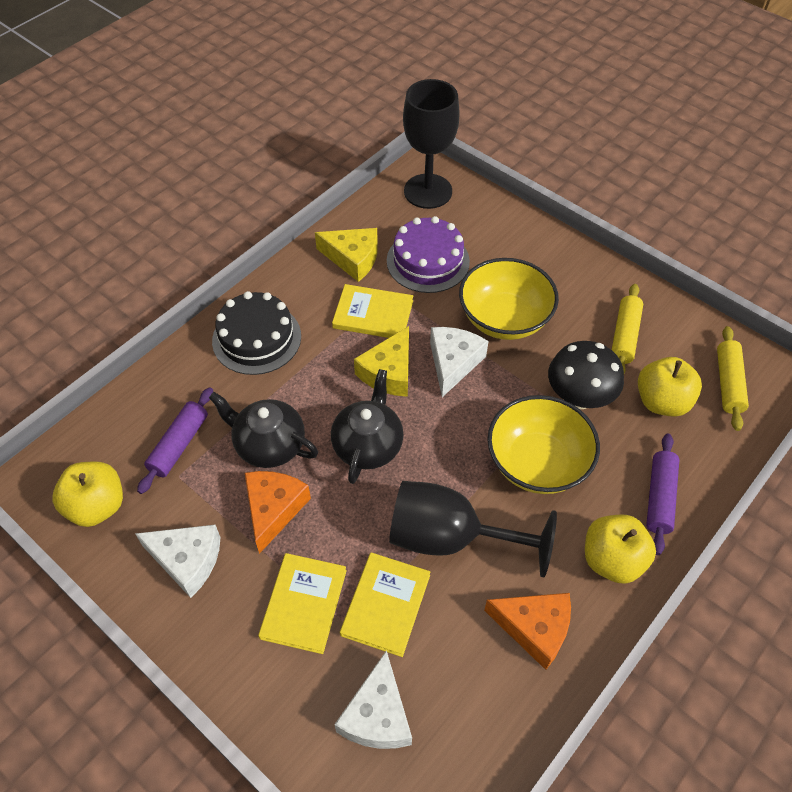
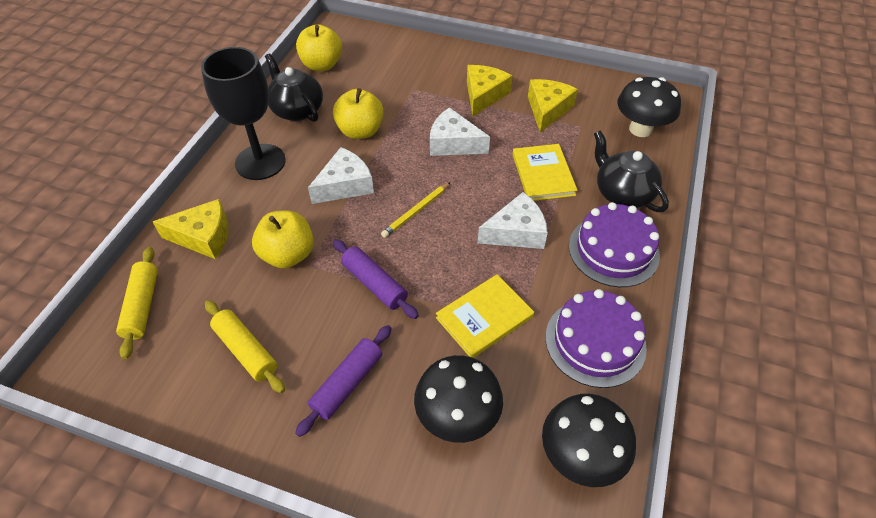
black cake: 1 -> 0
black goblet: 2 -> 1
black mushroom: 1 -> 3
orange cheese: 2 -> 0
purple cake: 1 -> 2
yellow book: 3 -> 2
yellow bowl: 2 -> 0
yellow cheese: 2 -> 3
yellow pencil: 0 -> 1

